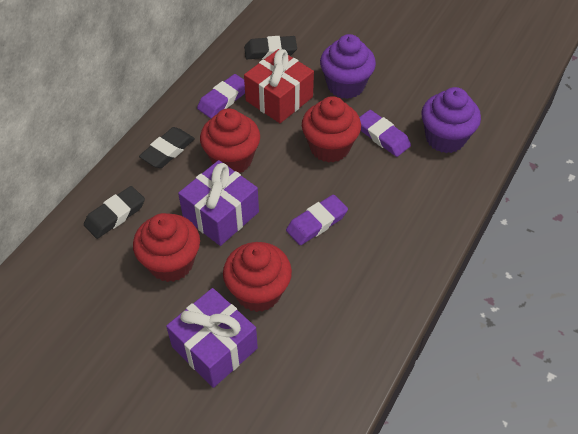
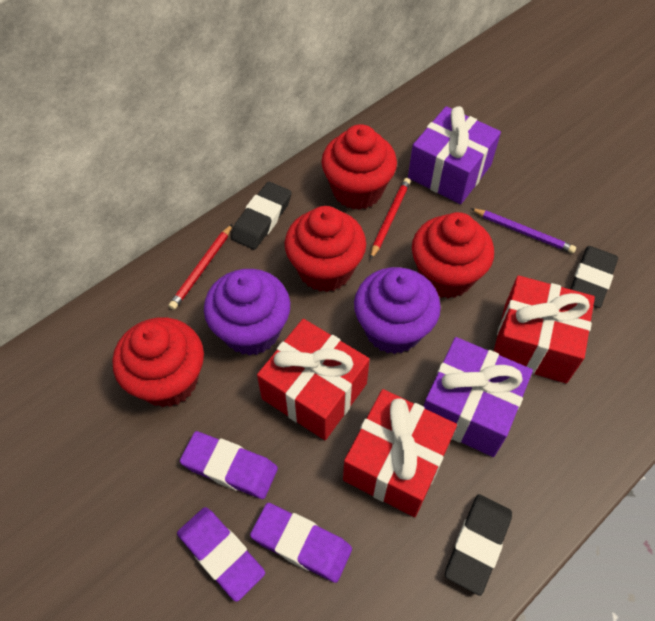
purple pencil: 0 -> 1
red gift: 1 -> 3
red pencil: 0 -> 2

